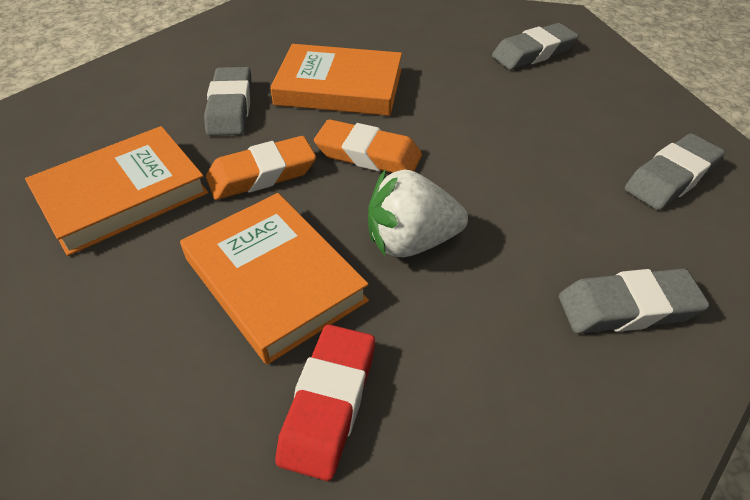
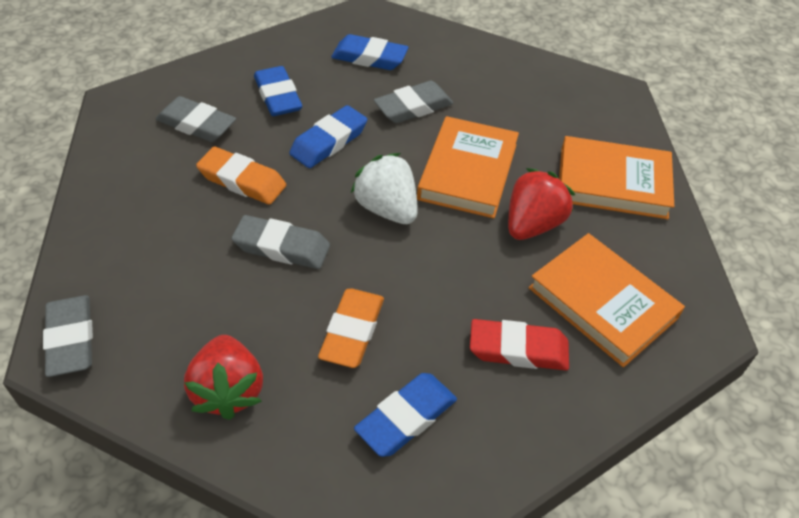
blue eraser: 0 -> 4
red strawberry: 0 -> 2

